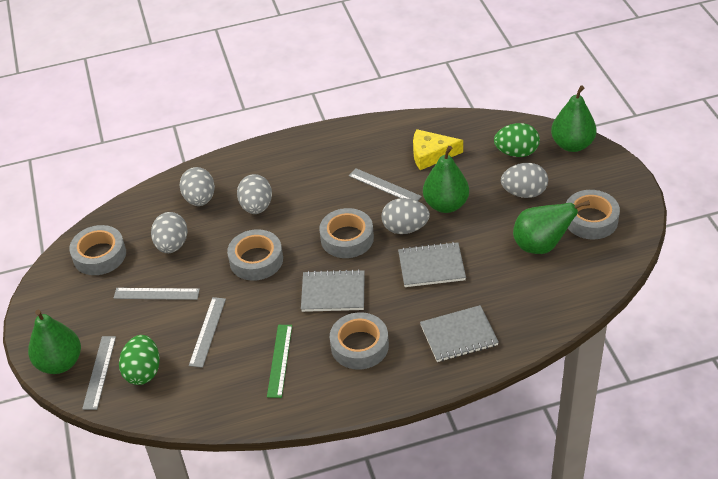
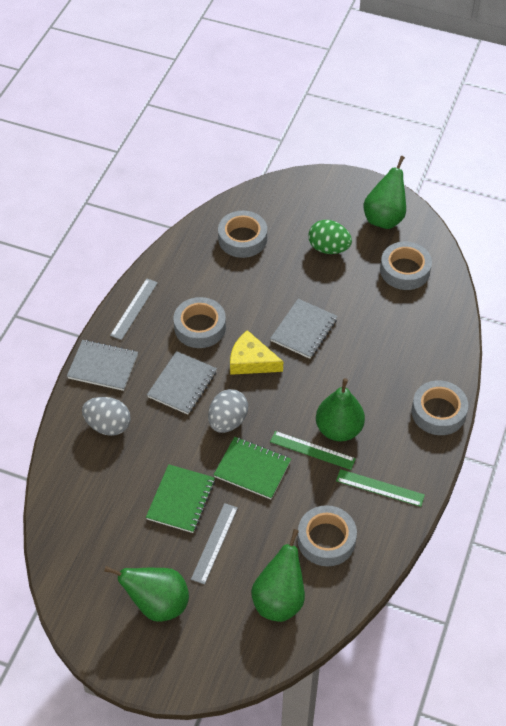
green egg: 2 -> 1
green notebook: 0 -> 2
green ruler: 1 -> 2
grey egg: 5 -> 2
grey ruler: 4 -> 2

